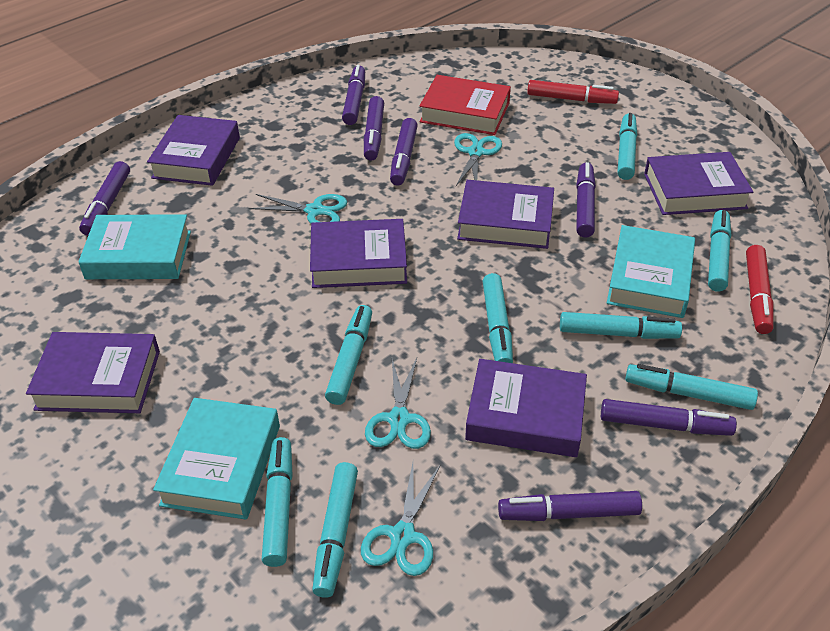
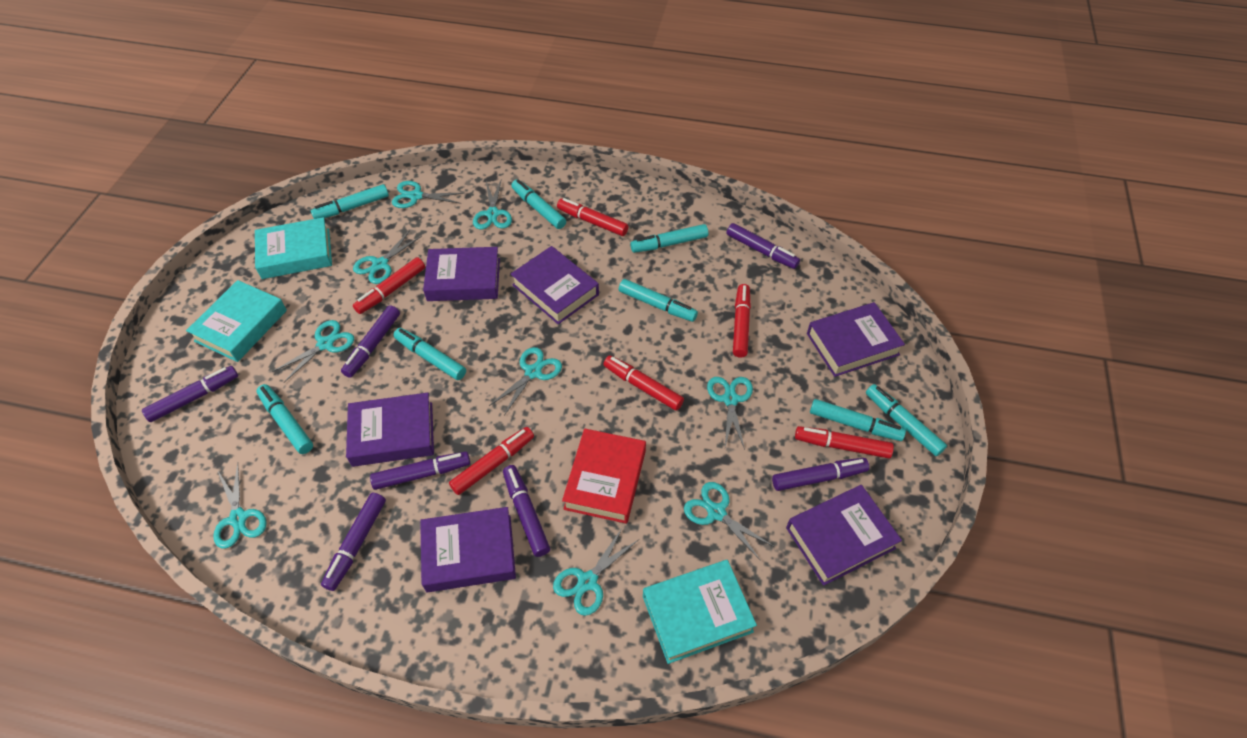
red marker: 2 -> 6
turquoise scissors: 4 -> 9

